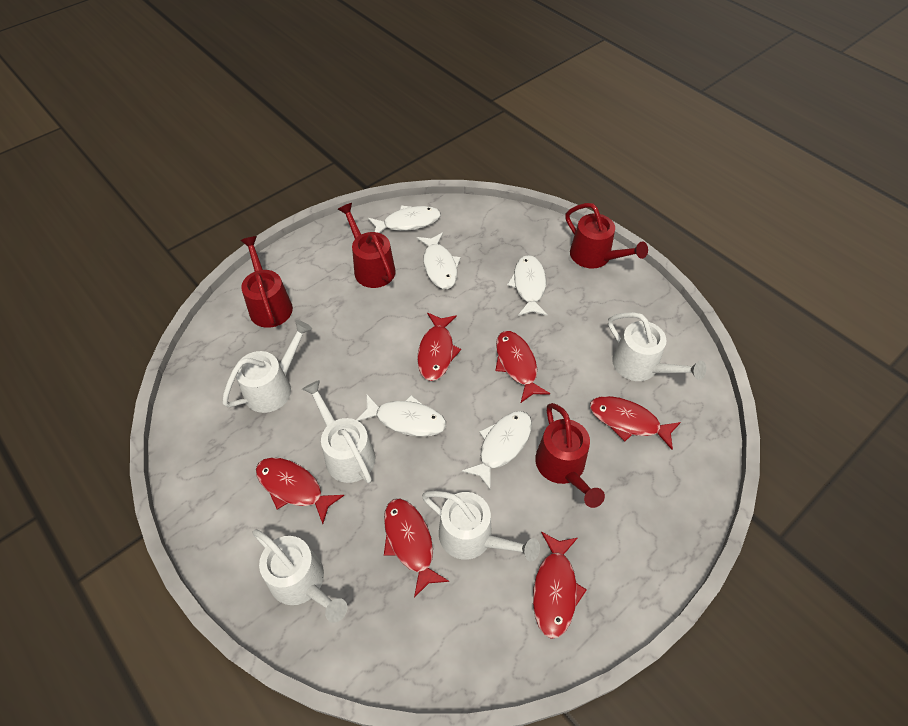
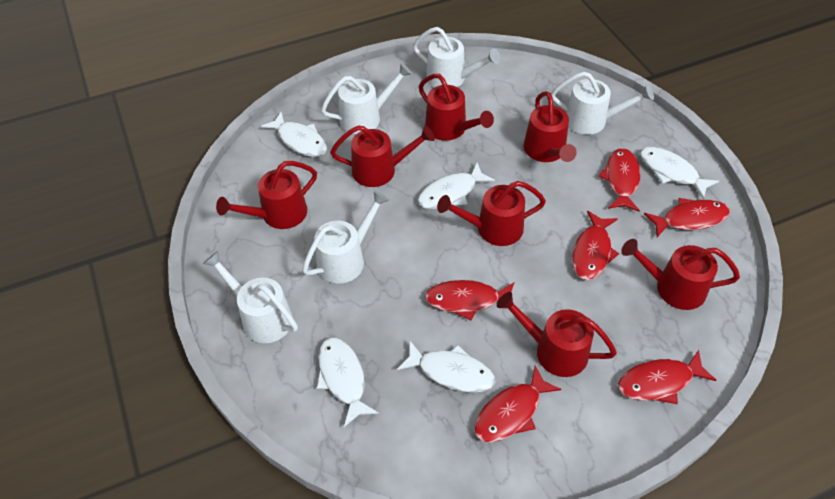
red watering can: 4 -> 7

